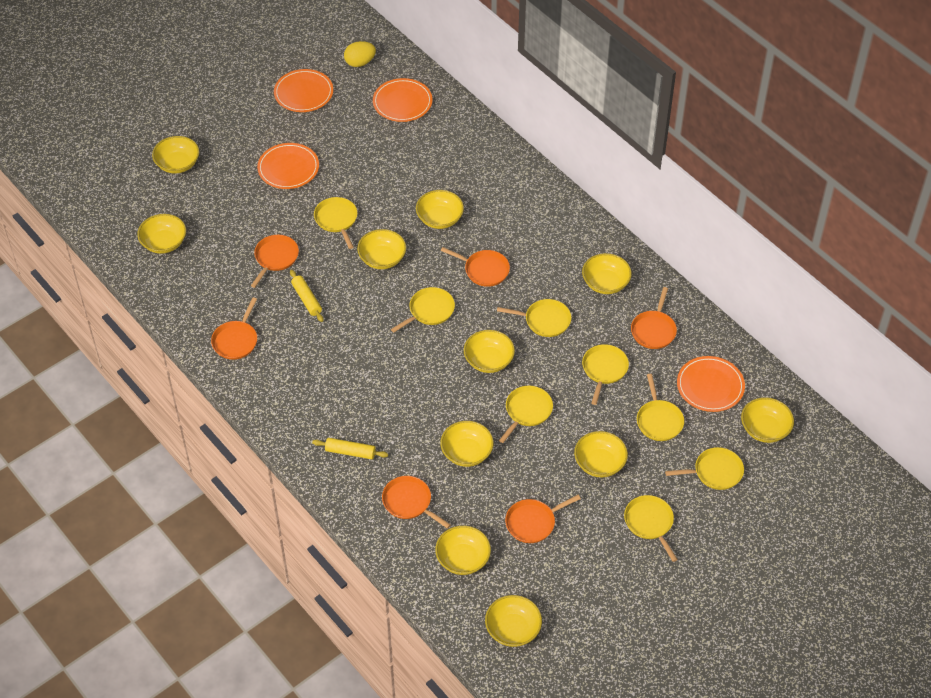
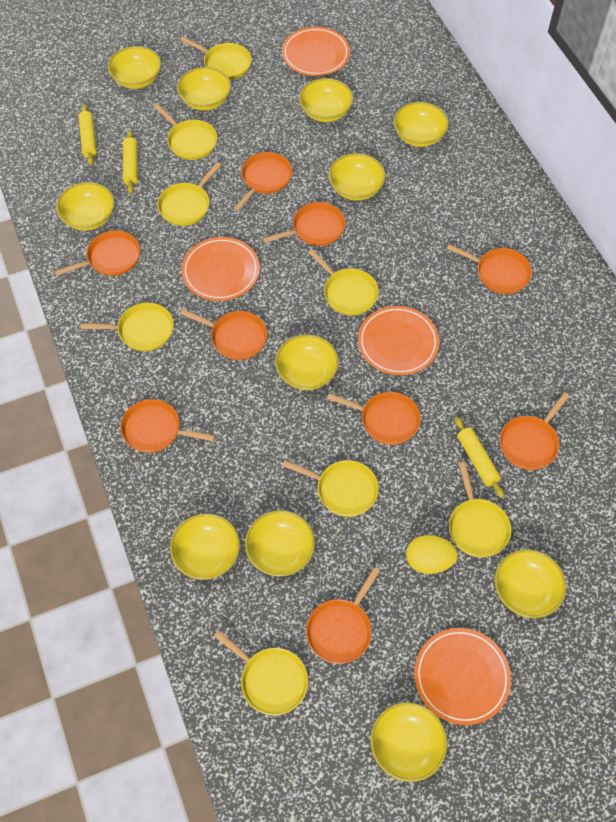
orange pan: 6 -> 9
yellow rolling pin: 2 -> 3

